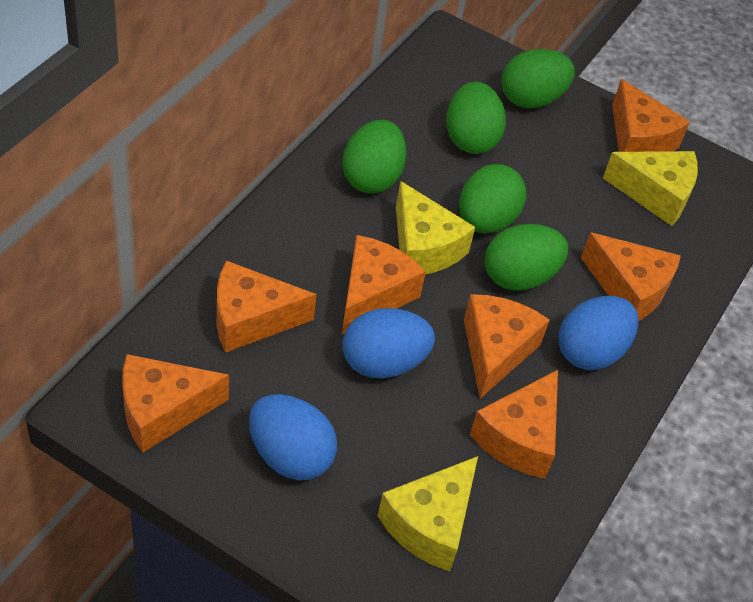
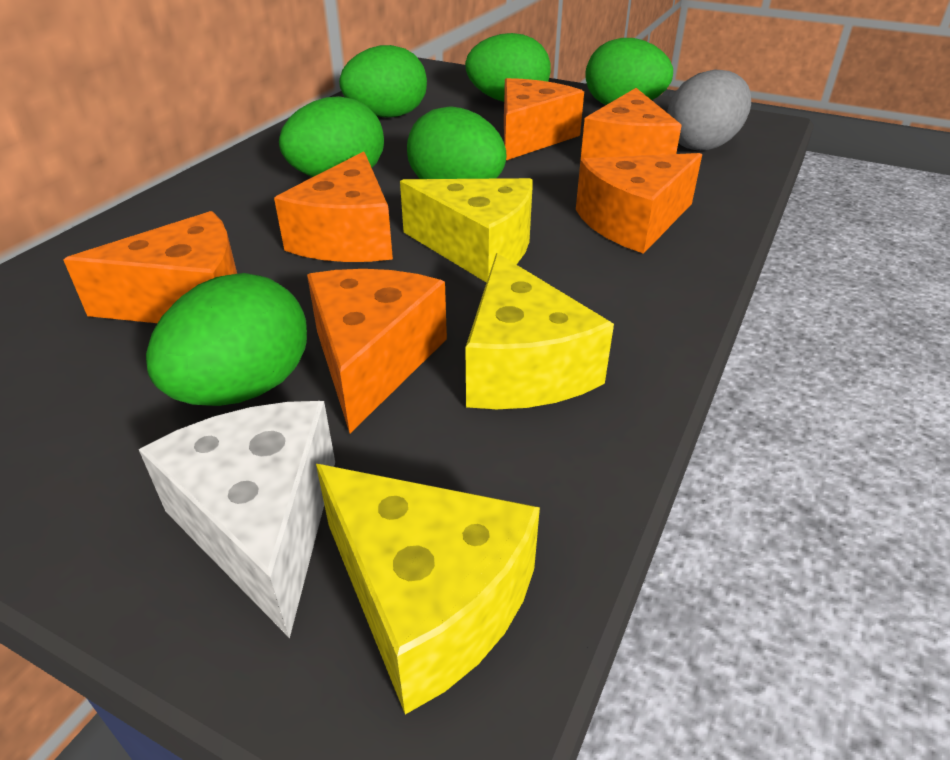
blue egg: 3 -> 0
green egg: 5 -> 6
grey egg: 0 -> 1
orange cheese: 7 -> 6
white cheese: 0 -> 1

